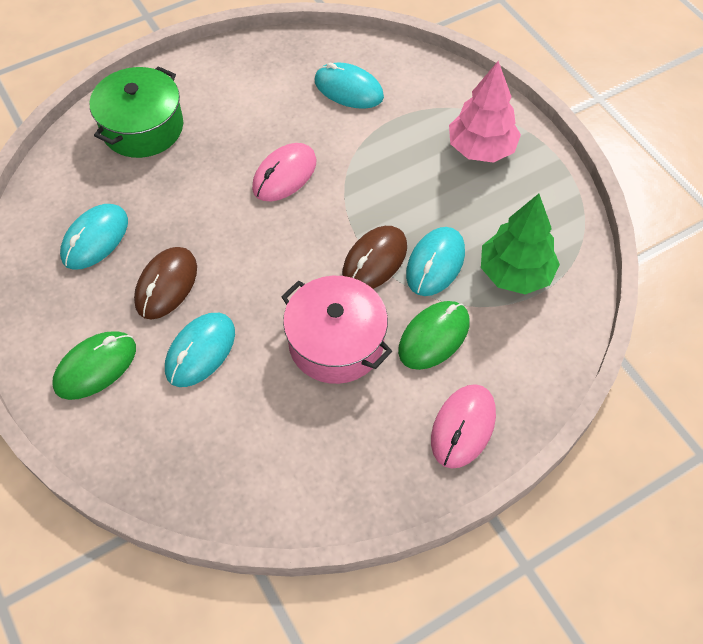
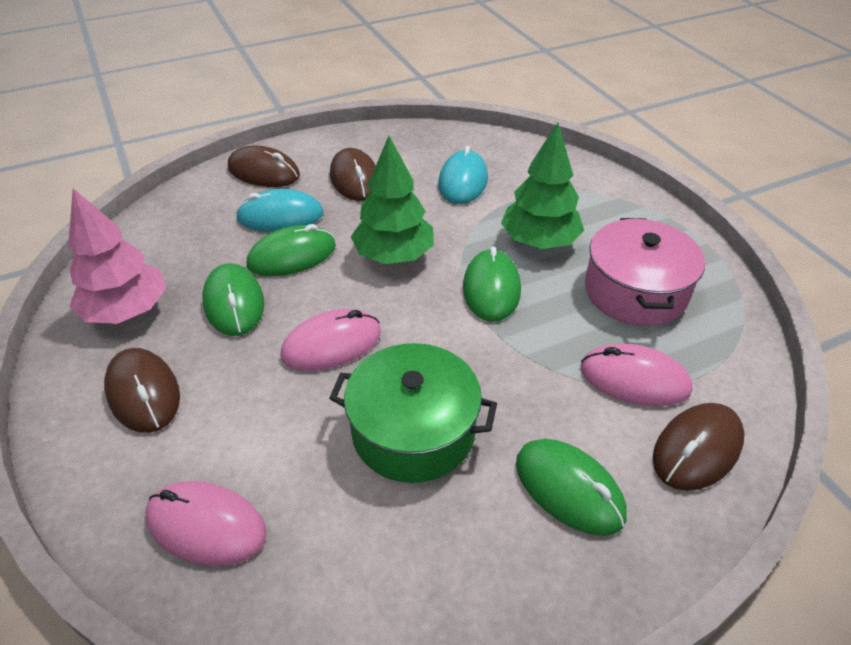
brown mouse: 2 -> 4
green mouse: 2 -> 4
green tree: 1 -> 2
pink mouse: 2 -> 3
turquoise mouse: 4 -> 2

